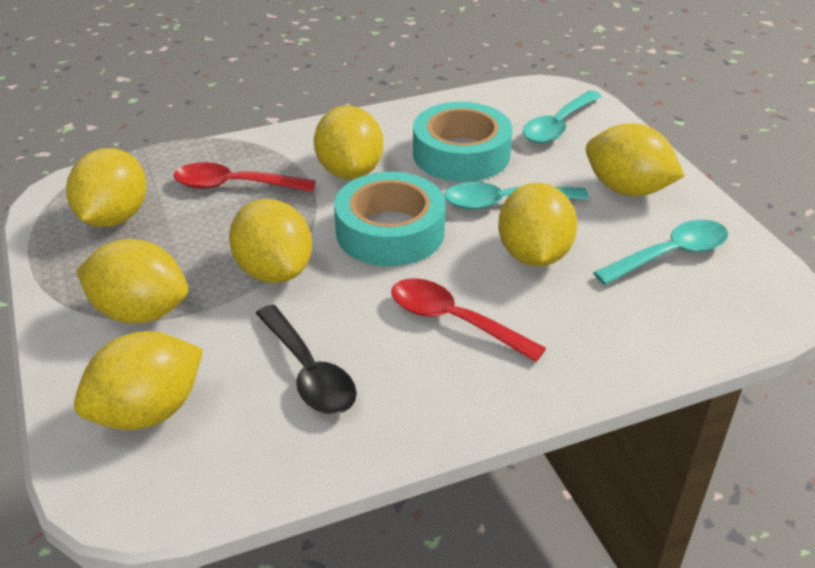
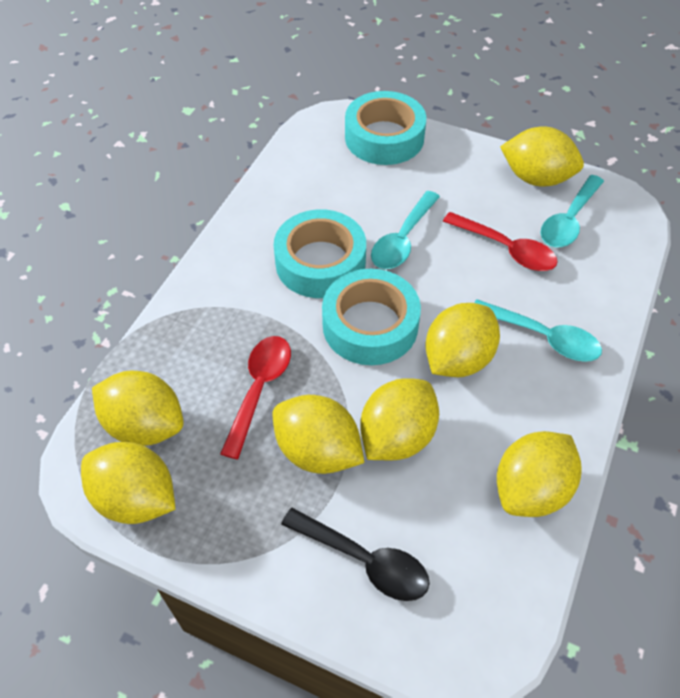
turquoise tape: 2 -> 3

